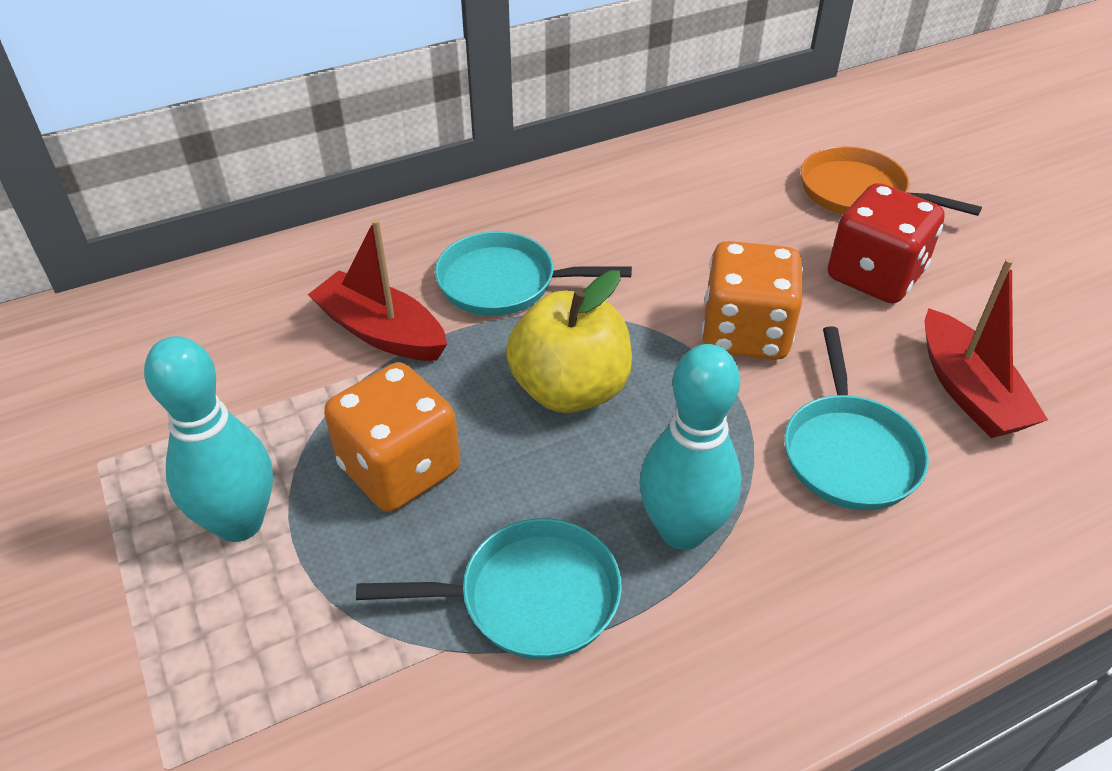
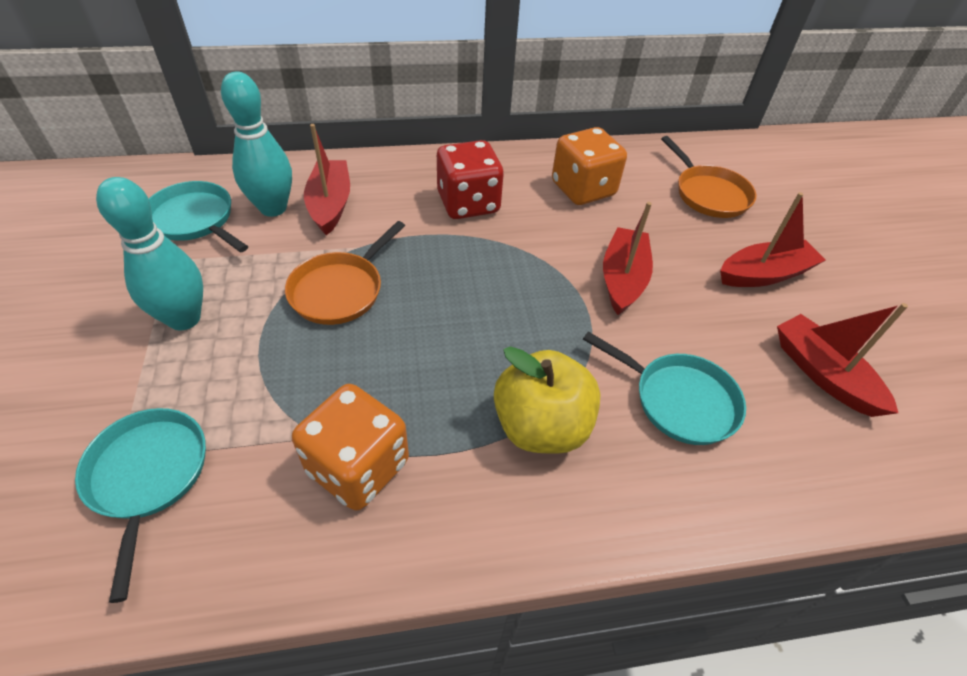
orange pan: 1 -> 2
red boat: 2 -> 4

